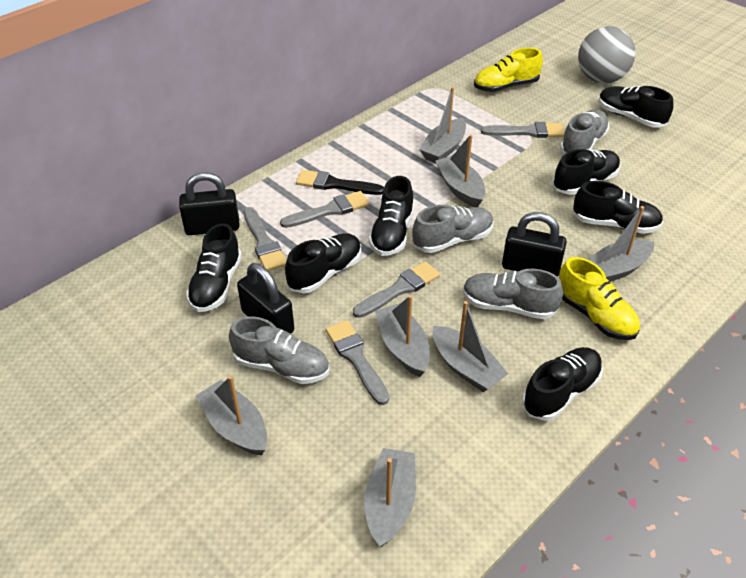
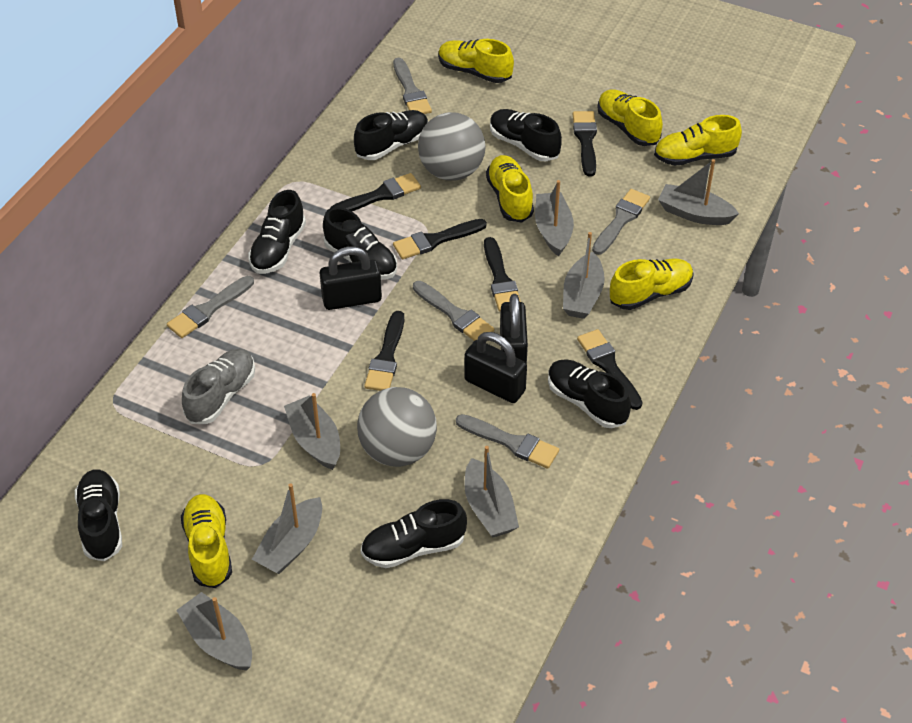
black brush: 1 -> 6
grey ball: 1 -> 2
grey shoe: 4 -> 1
yellow shoe: 2 -> 6

